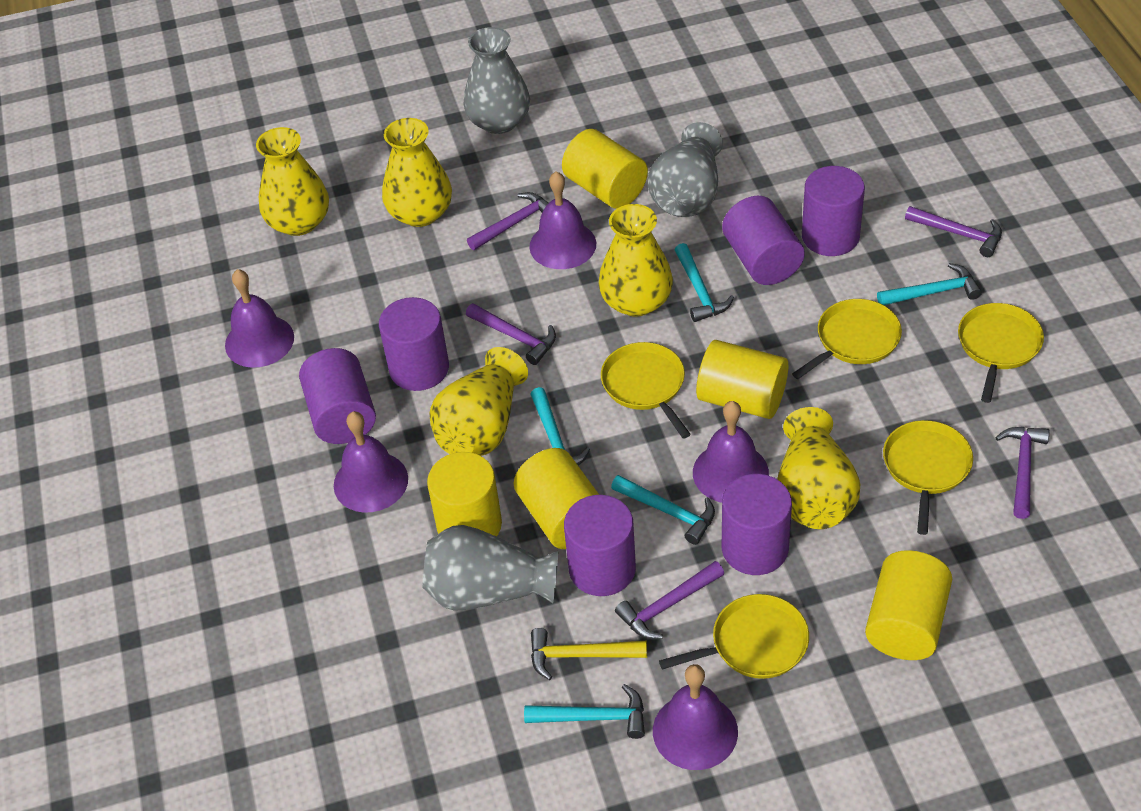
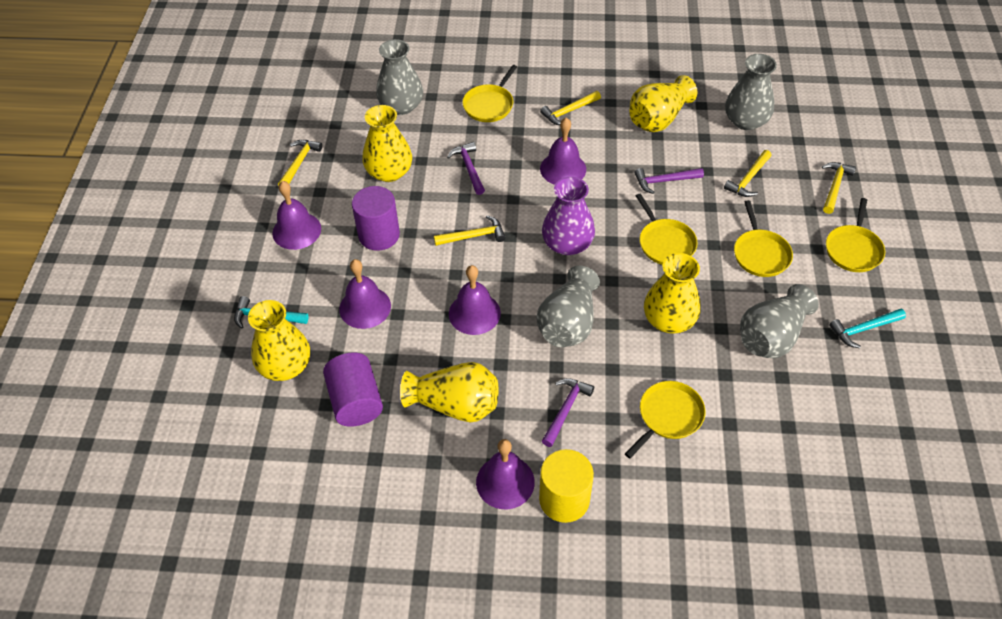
grey vase: 3 -> 4
purple cylinder: 6 -> 2
purple hammer: 5 -> 3
purple vase: 0 -> 1
turquoise hammer: 5 -> 2
yellow cylinder: 5 -> 1
yellow hammer: 1 -> 5

